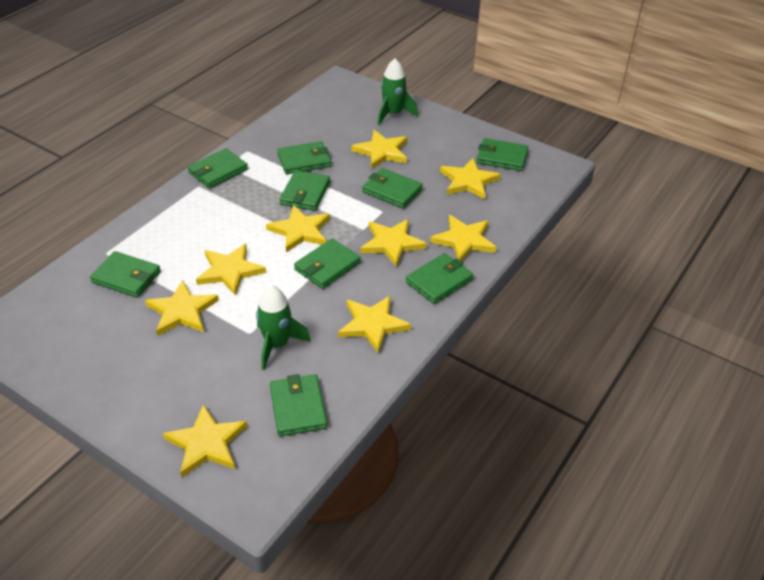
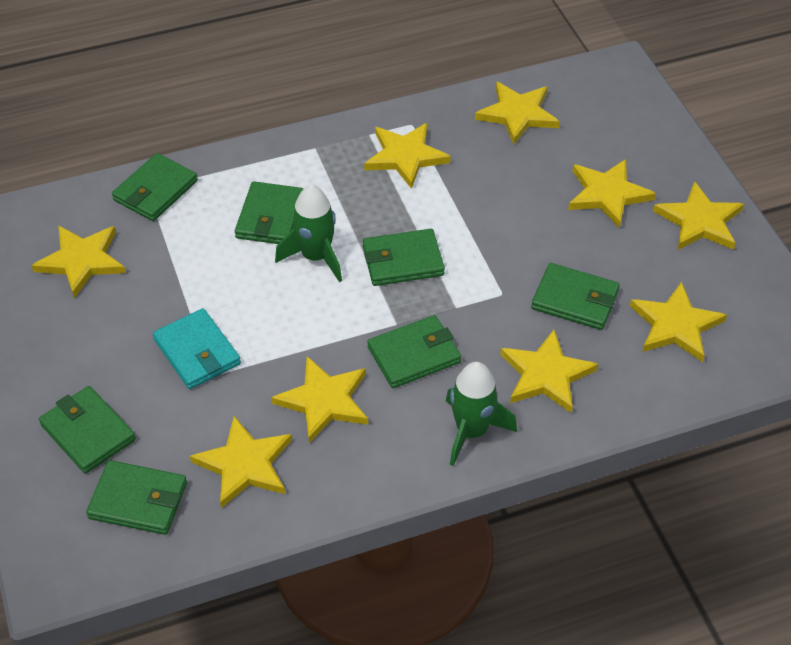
green wallet: 9 -> 7
turquoise wallet: 0 -> 1

